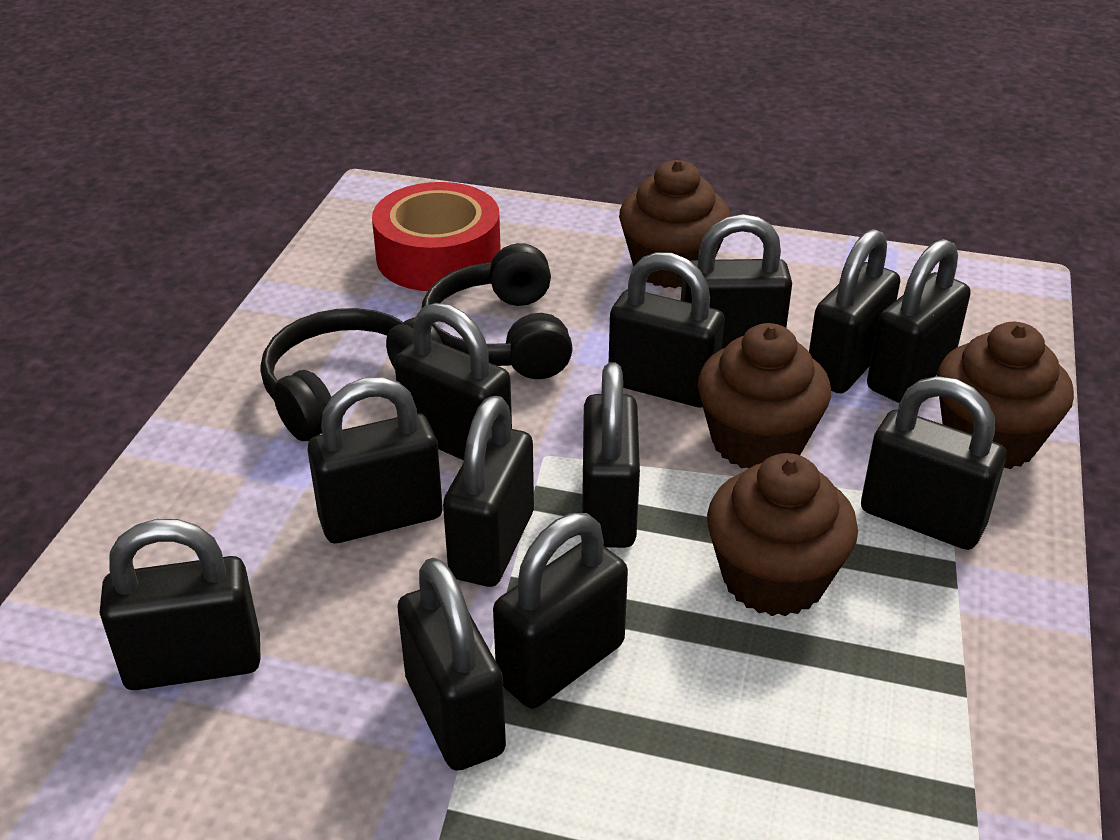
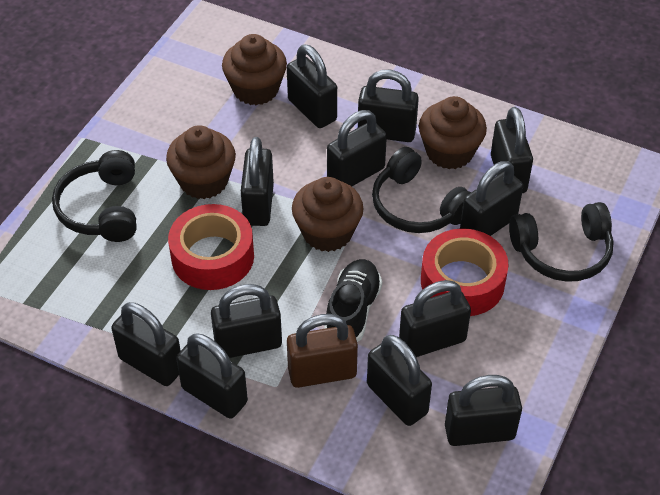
black headphones: 2 -> 3
black shoe: 0 -> 1
brown padlock: 0 -> 1
red tape: 1 -> 2

